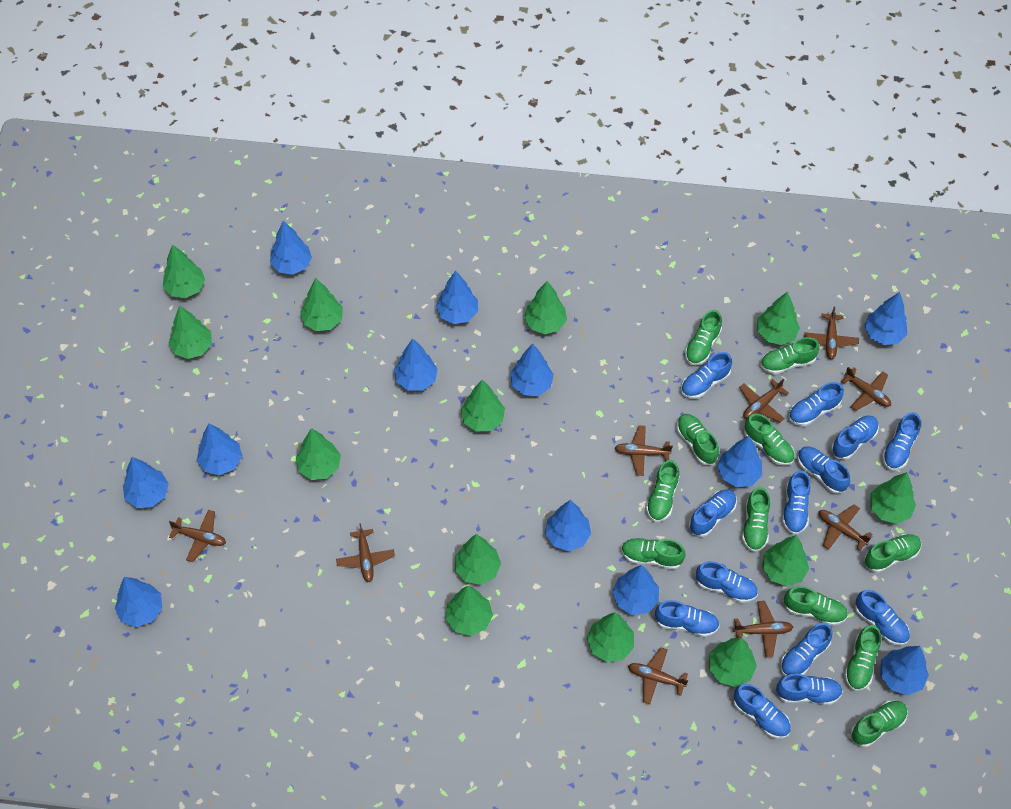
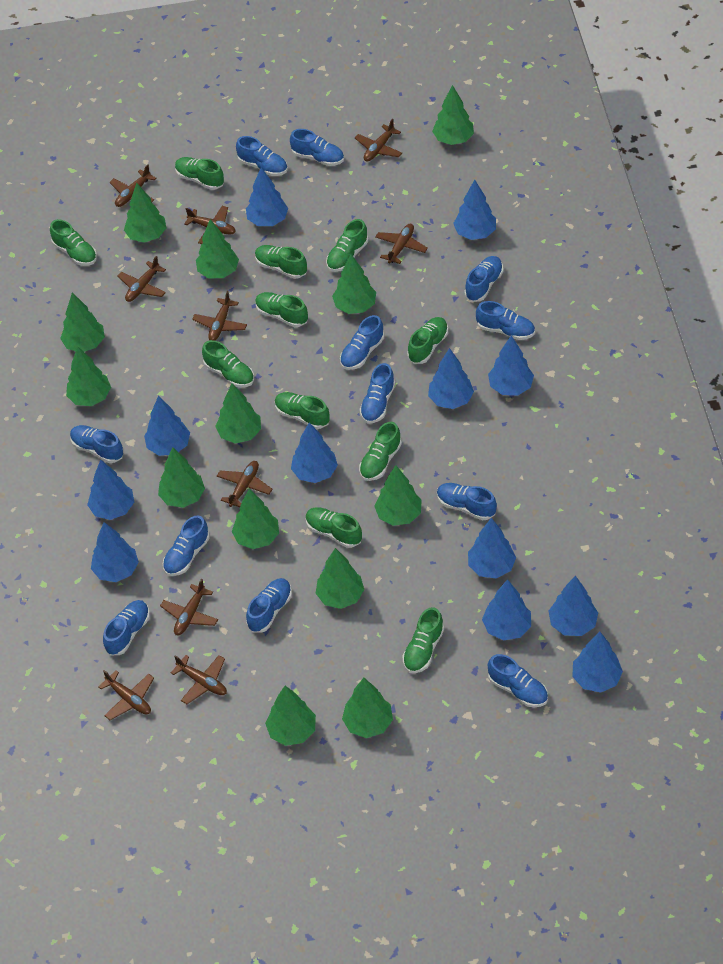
blue shoe: 13 -> 12
brown plane: 9 -> 10

